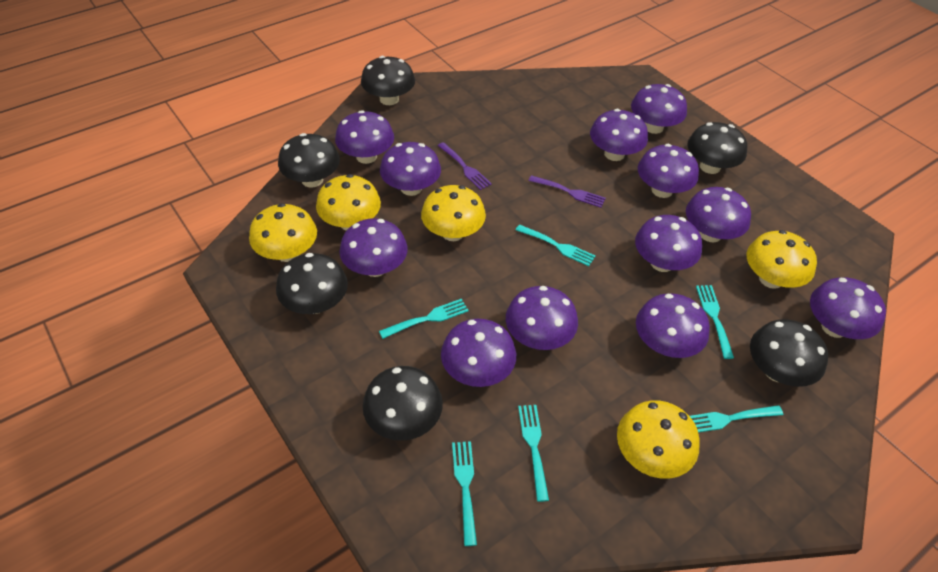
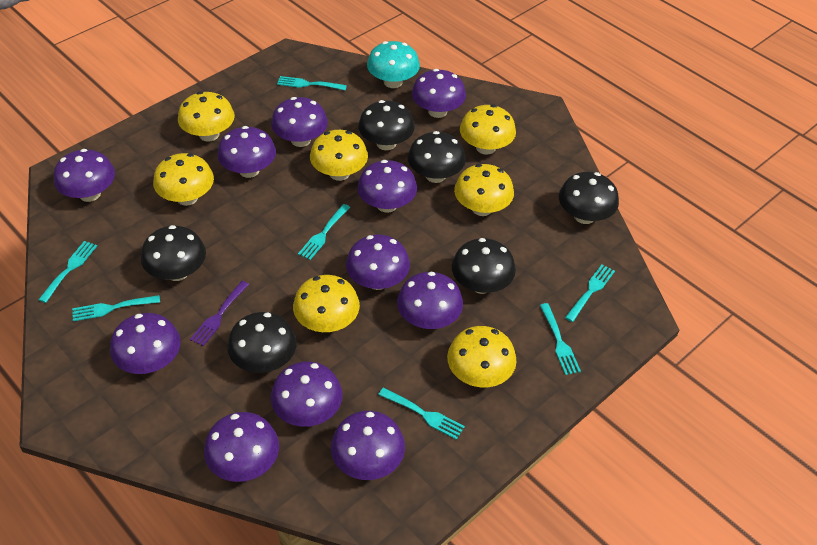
purple fork: 2 -> 1
purple mushroom: 12 -> 11
turquoise fork: 6 -> 7
turquoise mushroom: 0 -> 1
yellow mushroom: 5 -> 7

